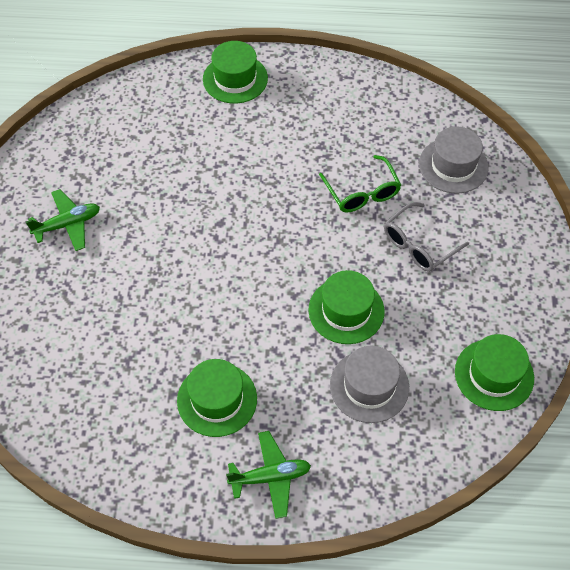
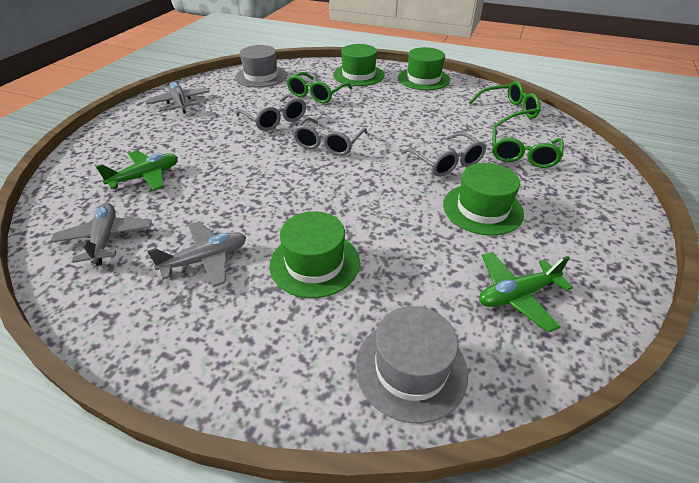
green glasses: 1 -> 3
grey glasses: 1 -> 3
grey plane: 0 -> 3

